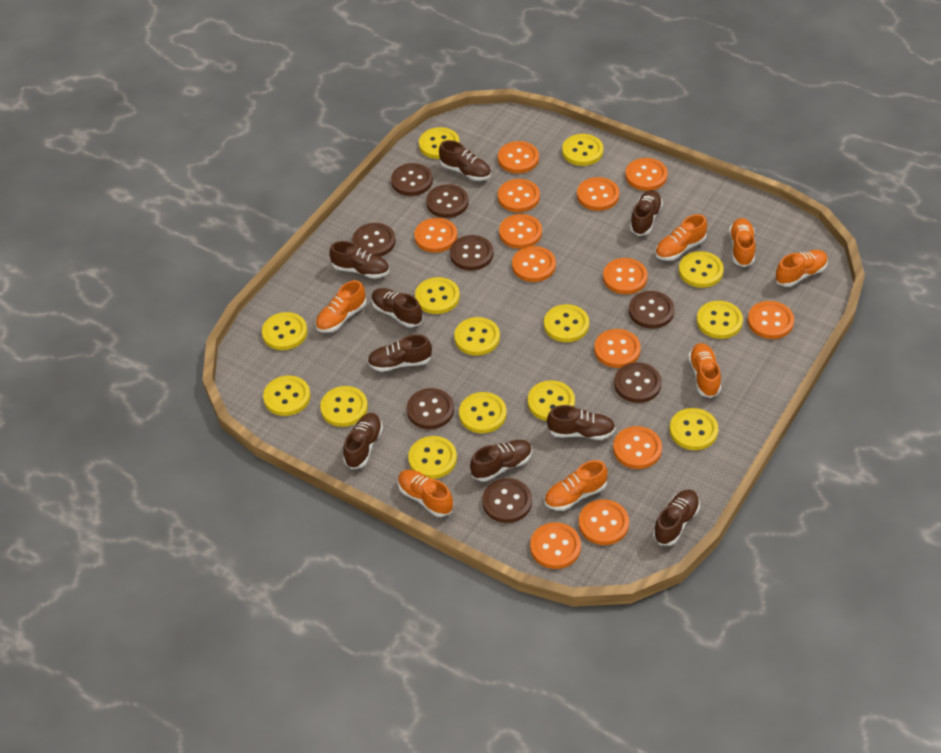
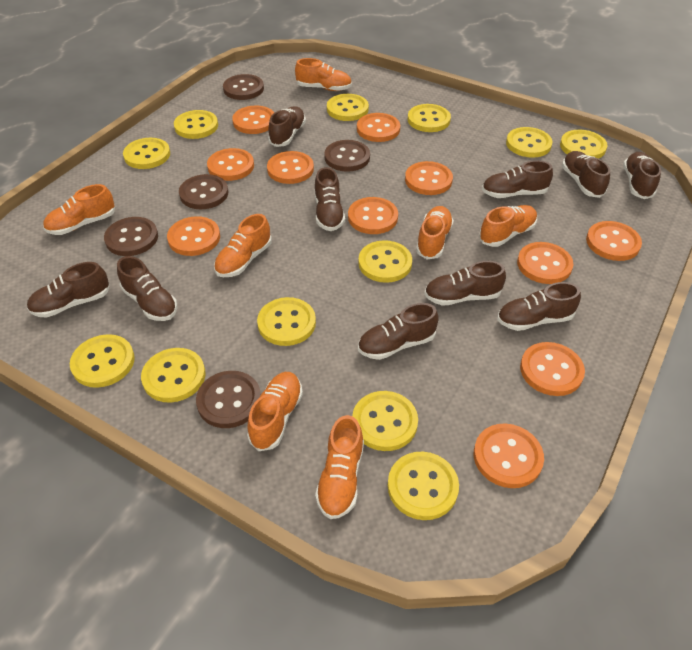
brown button: 8 -> 5
brown shoe: 9 -> 10
orange button: 13 -> 11
yellow button: 14 -> 12

